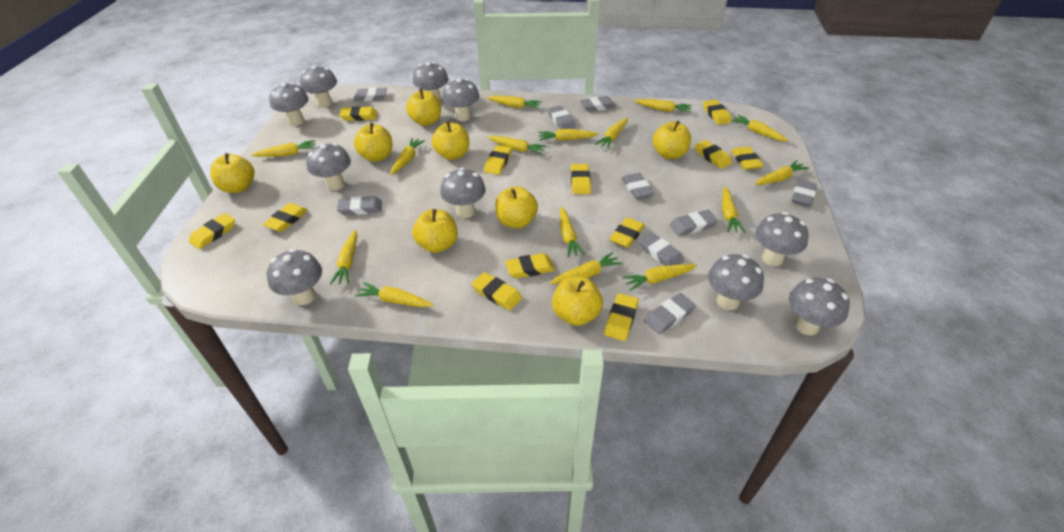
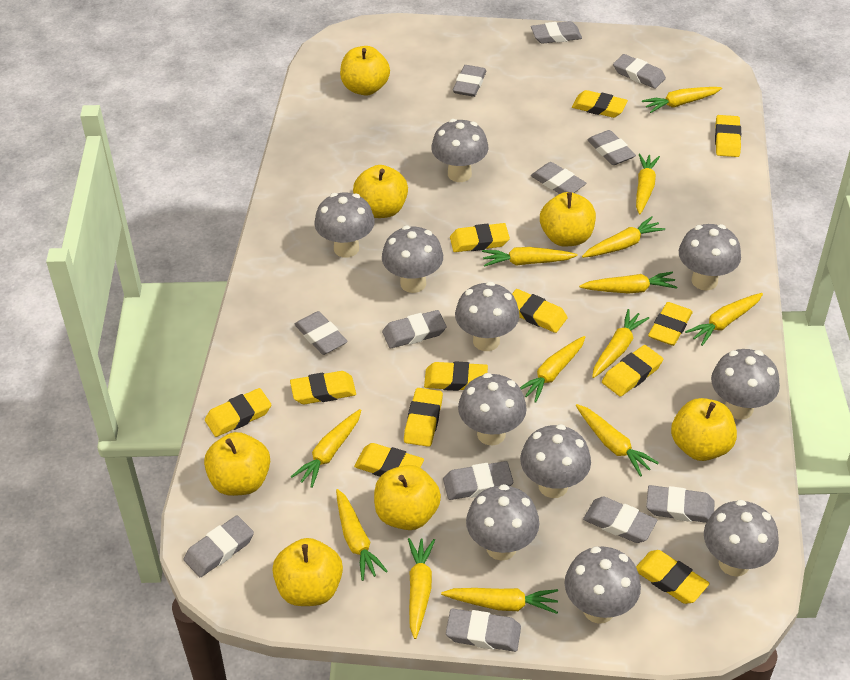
grey eraser: 9 -> 12
grey mushroom: 10 -> 11
yellow apple: 8 -> 7
yellow carrot: 15 -> 13

